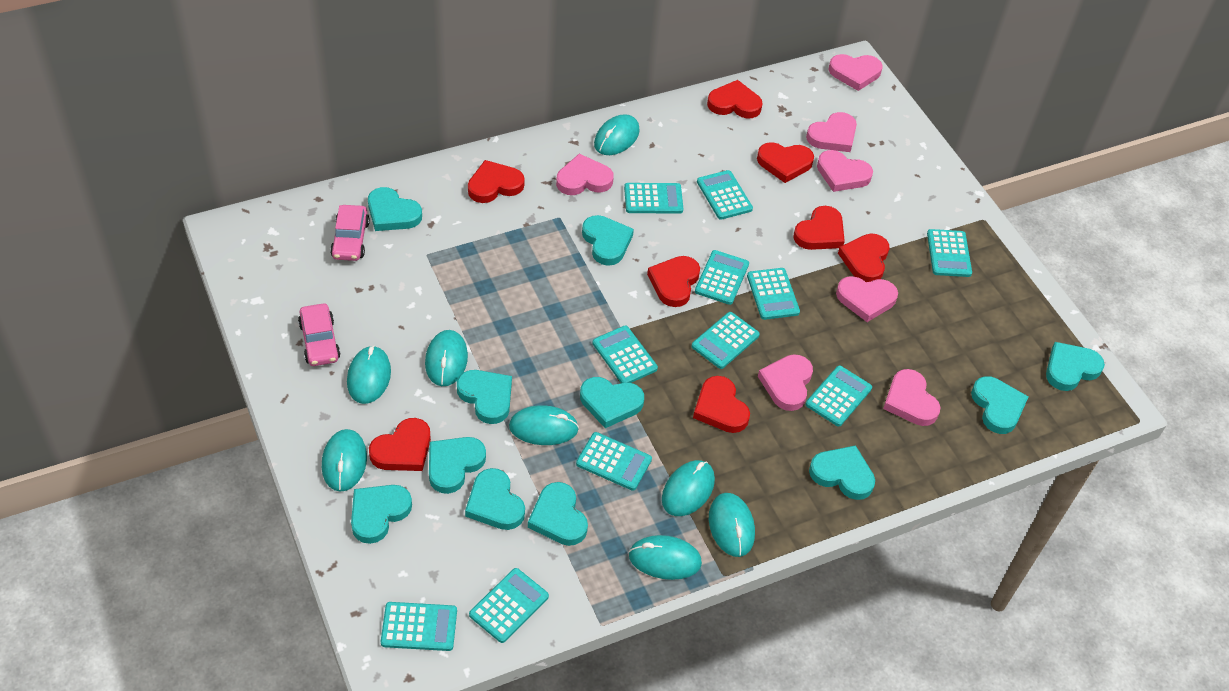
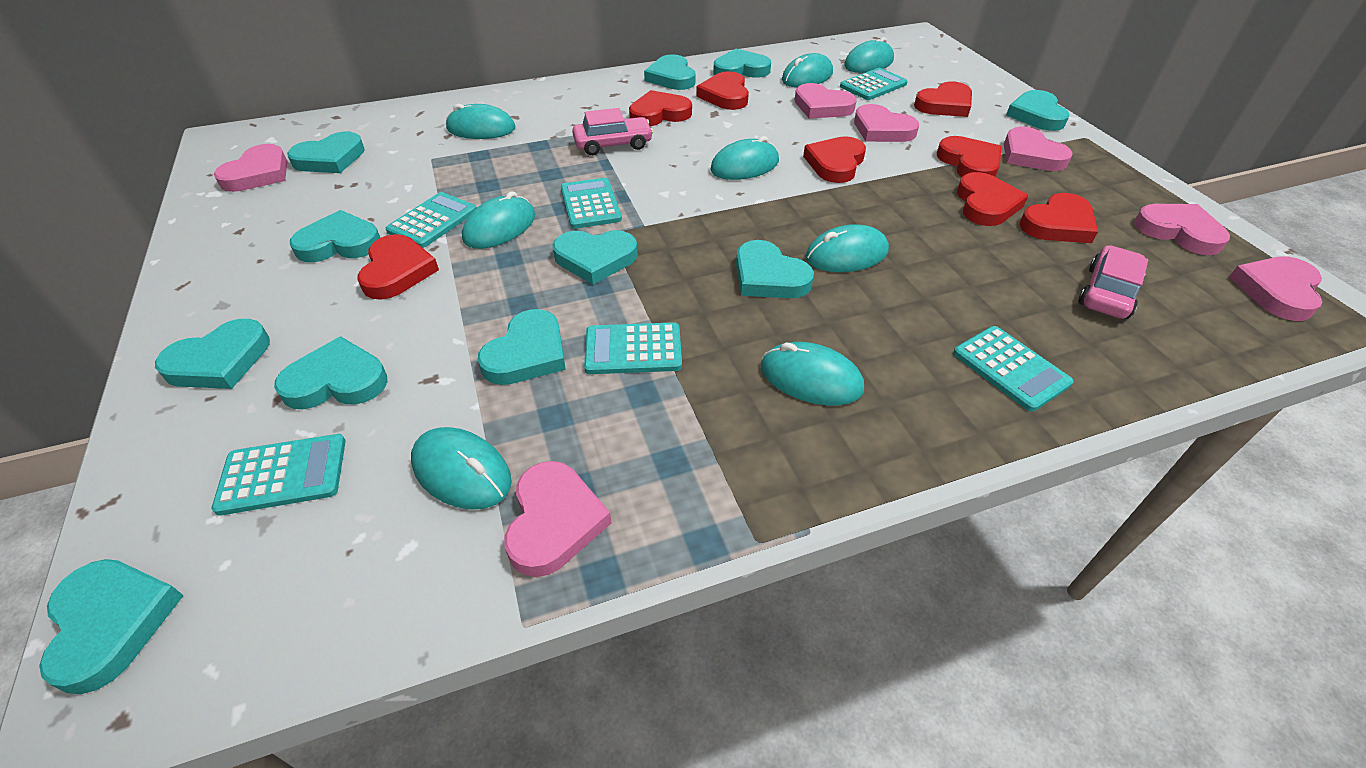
turquoise calculator: 11 -> 6

